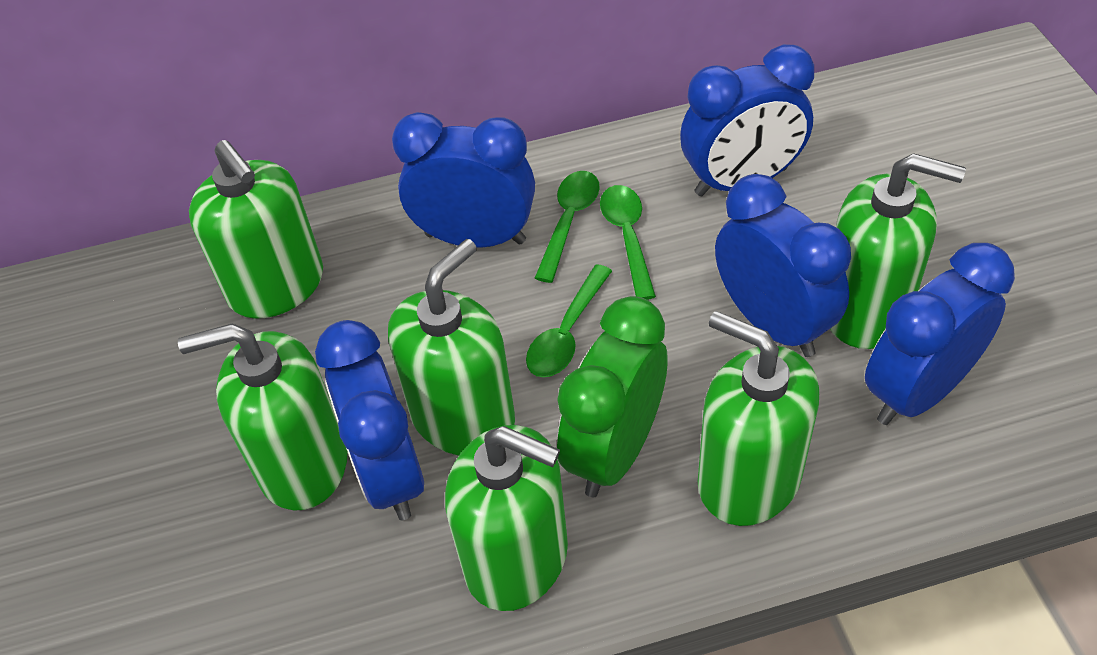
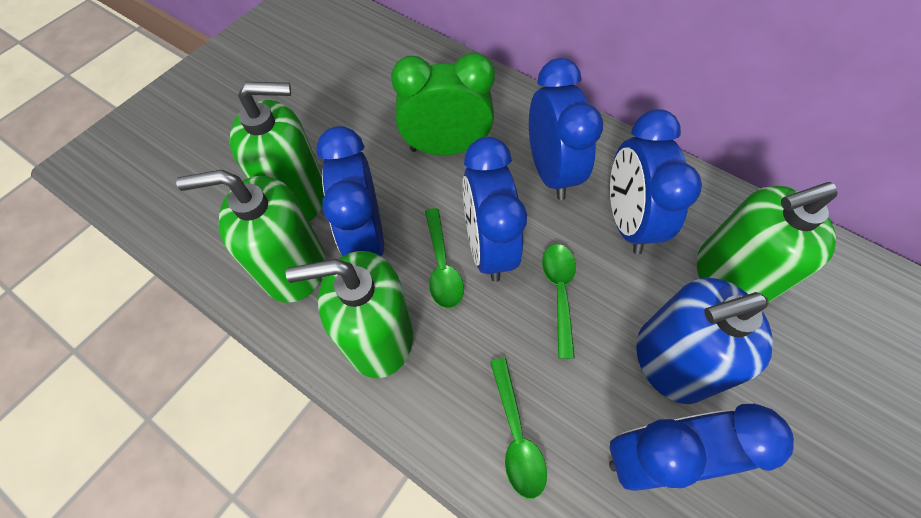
blue soap dispenser: 0 -> 1
green soap dispenser: 6 -> 4

